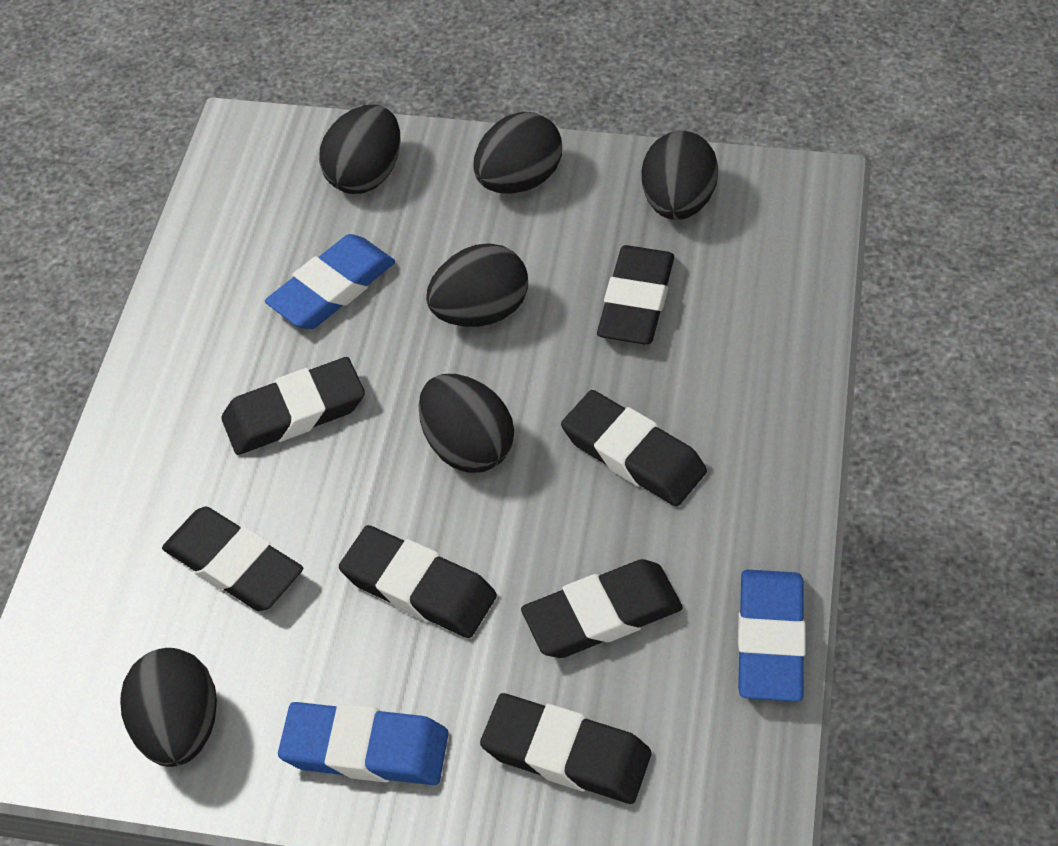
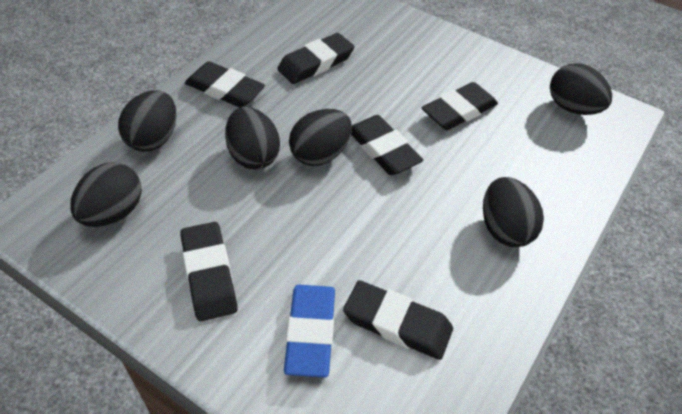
black eraser: 7 -> 6
blue eraser: 3 -> 1

